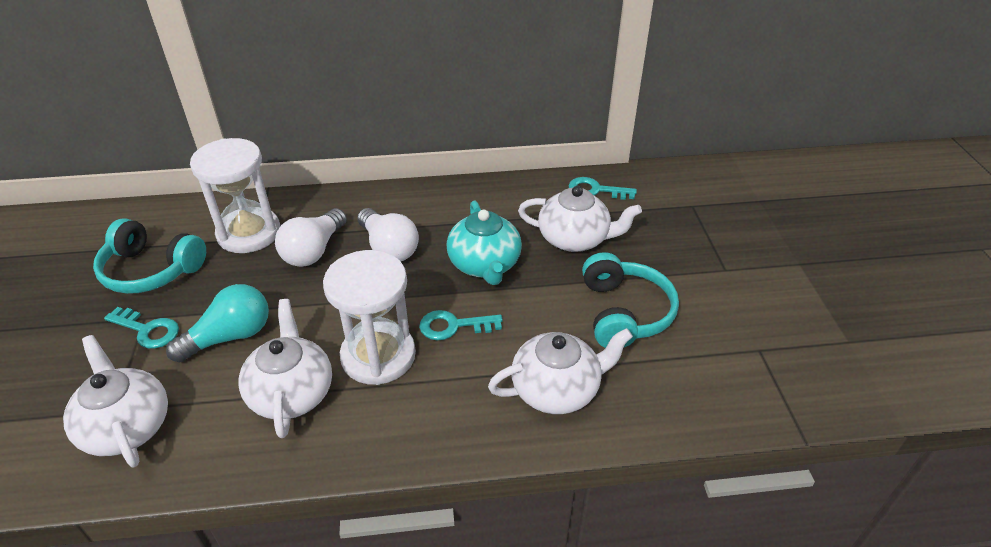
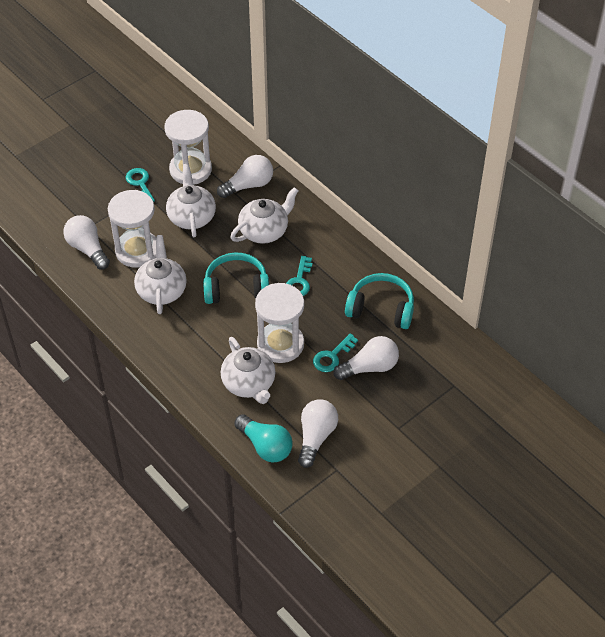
turquoise teapot: 1 -> 0
white hourglass: 2 -> 3
white light bulb: 2 -> 4

